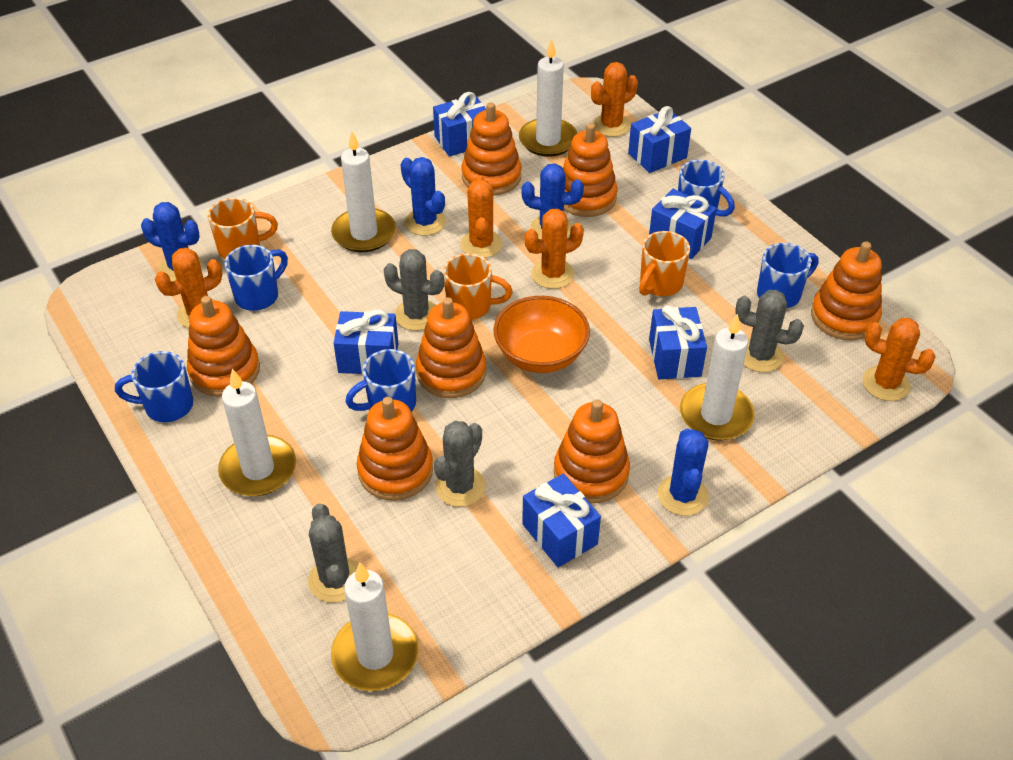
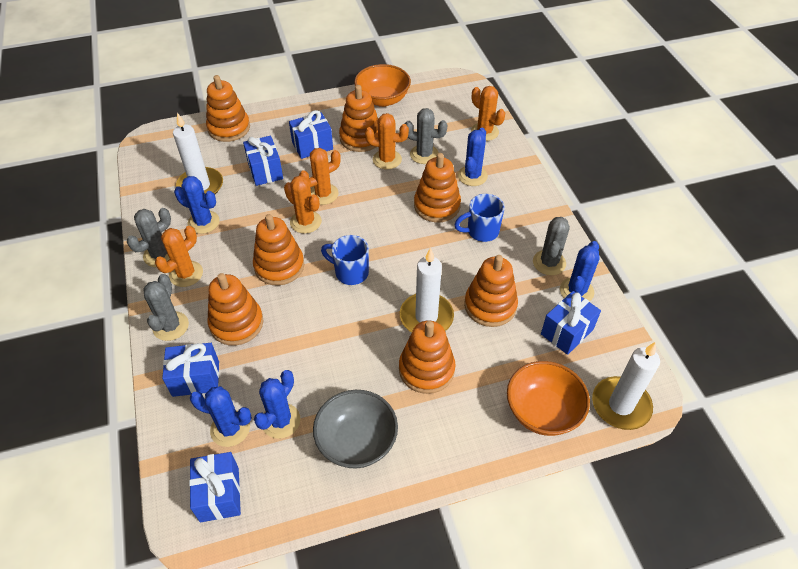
blue cactus: 4 -> 5
blue gift: 6 -> 5
blue mug: 5 -> 2
grey bowl: 0 -> 1
orange bowl: 1 -> 2
orange mug: 3 -> 0
white candle: 5 -> 3

